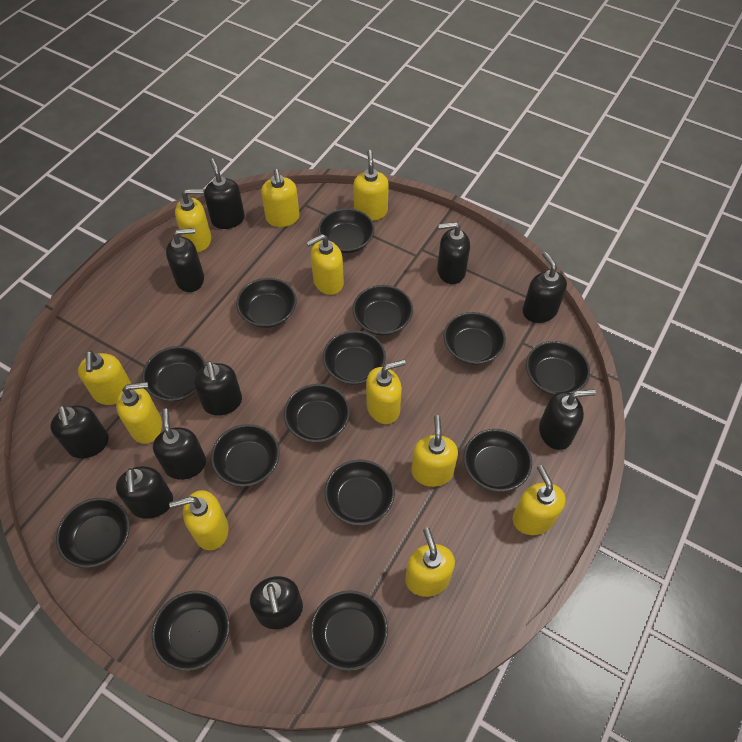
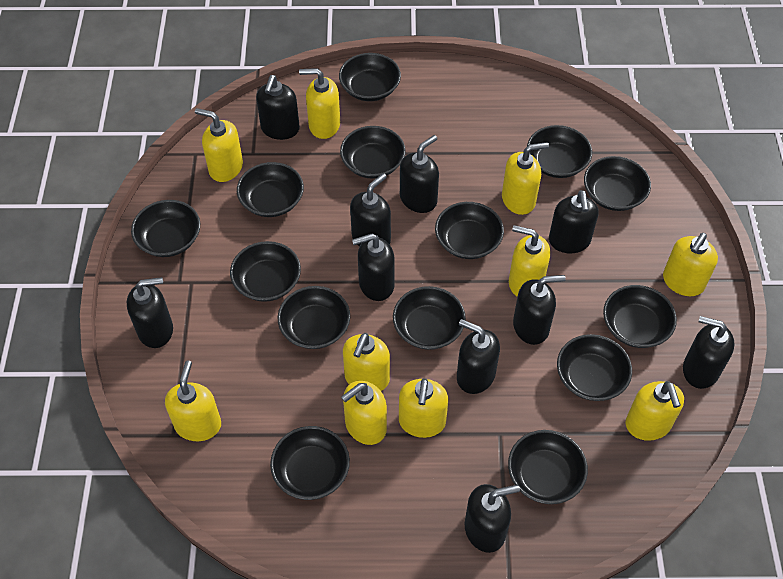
yellow soap dispenser: 11 -> 10

